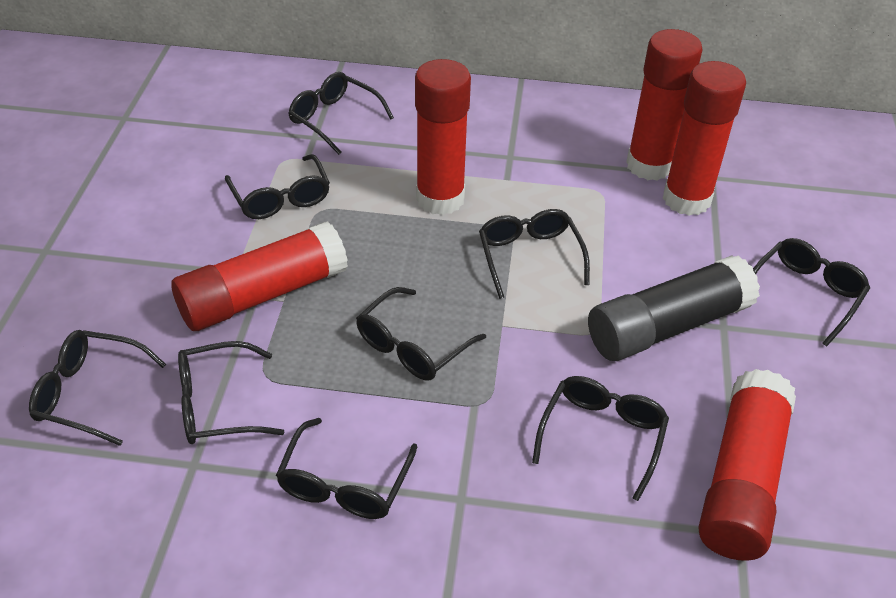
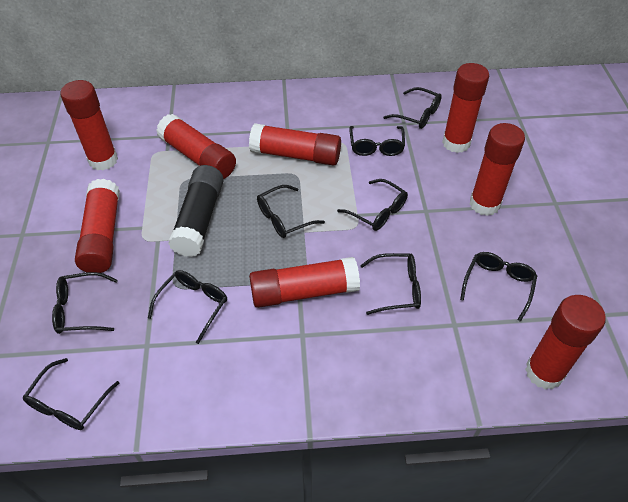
red glue stick: 5 -> 8

